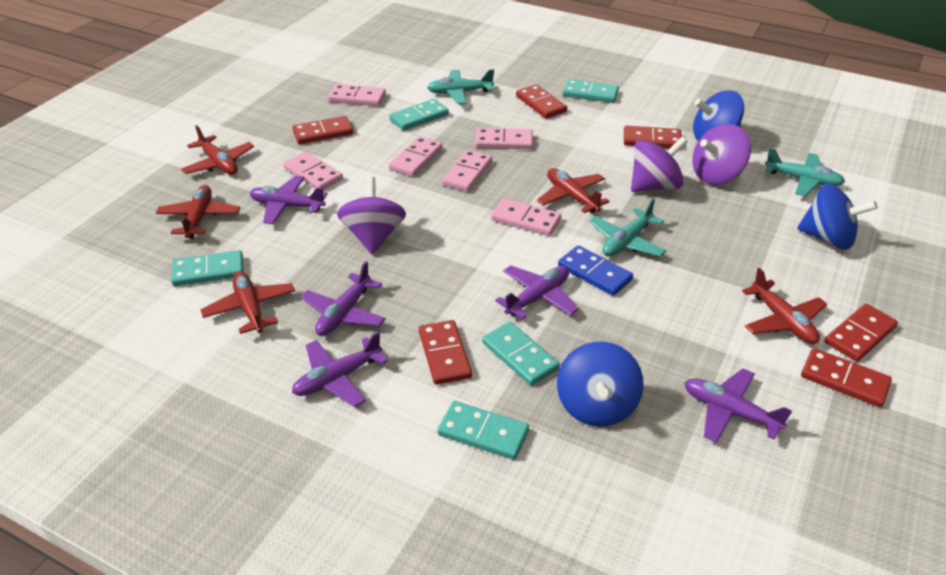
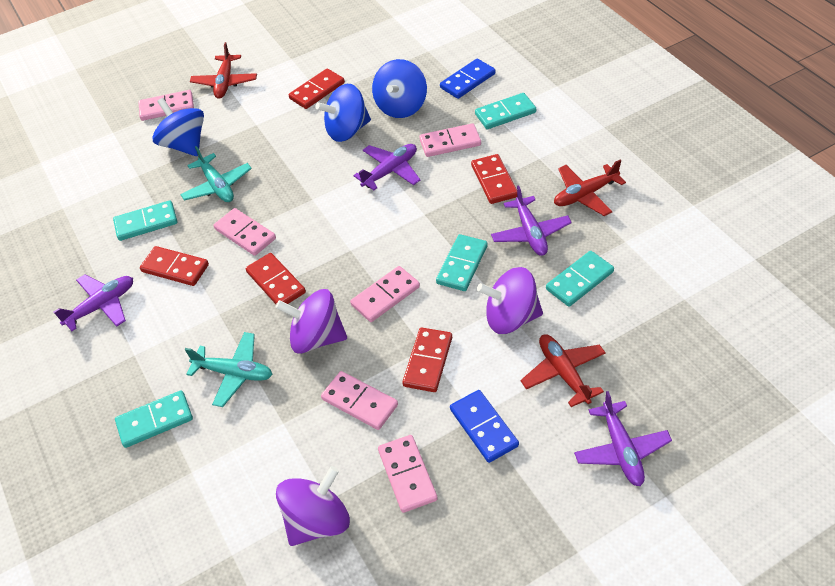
blue domino: 1 -> 2
purple plane: 5 -> 4
red domino: 6 -> 5
red plane: 5 -> 3
turquoise plane: 3 -> 2

